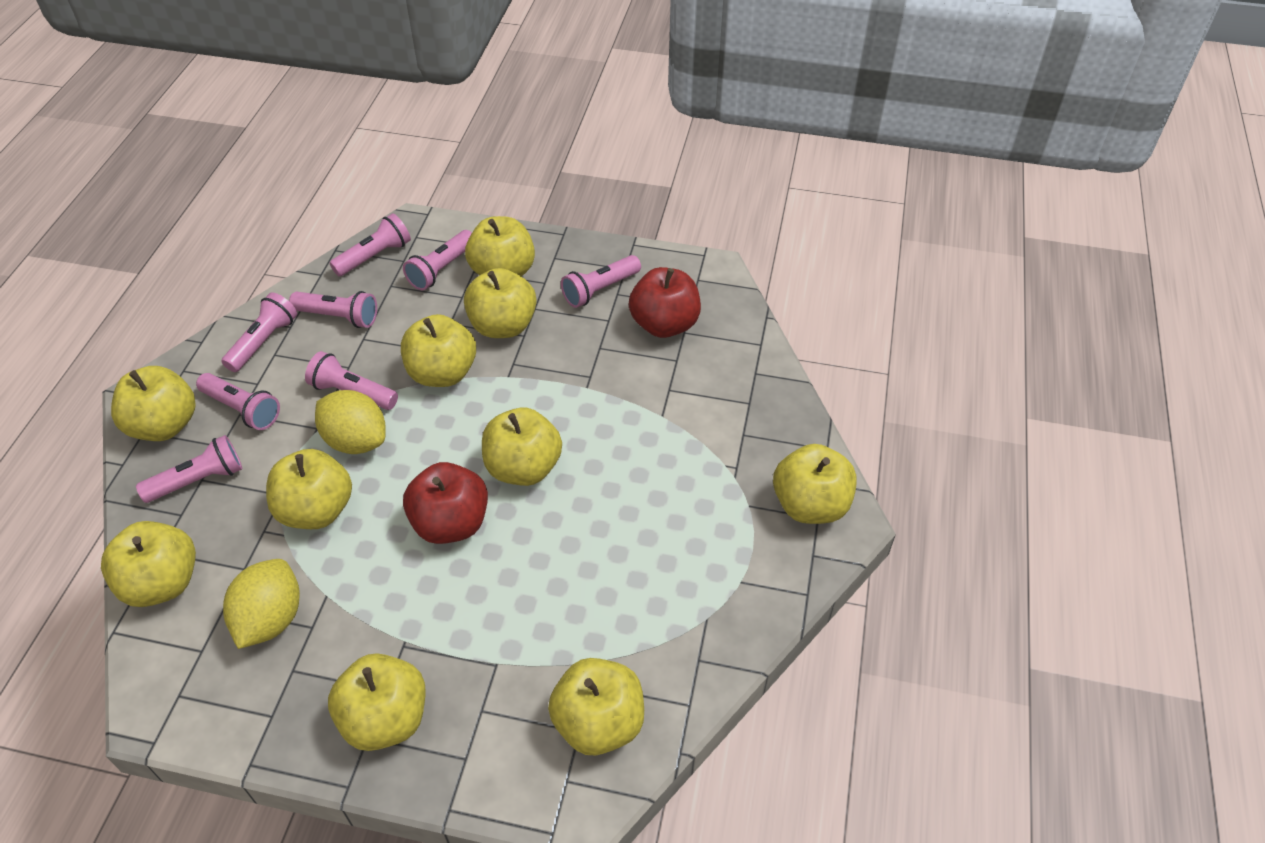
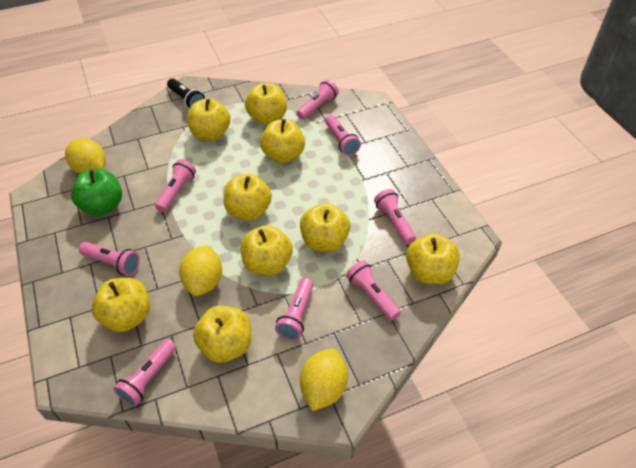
black flashlight: 0 -> 1
green apple: 0 -> 1
red apple: 2 -> 0
yellow apple: 10 -> 9
yellow lemon: 2 -> 3

